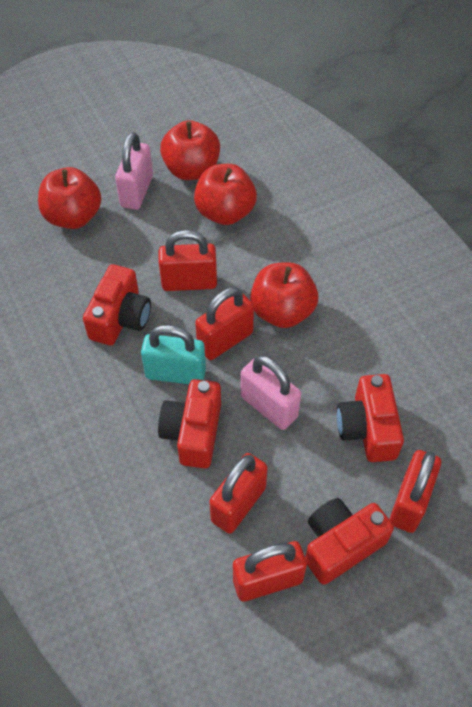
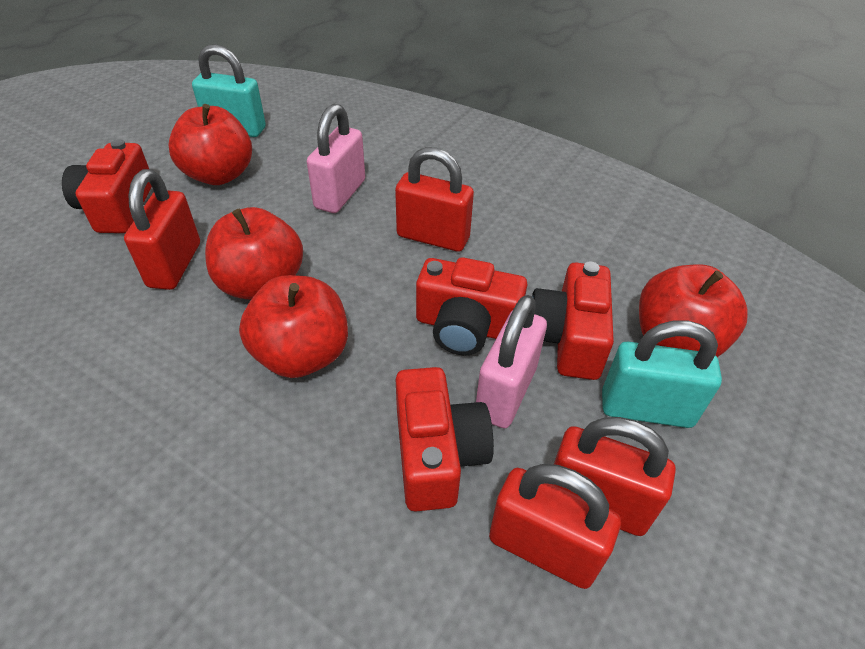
red padlock: 5 -> 4
turquoise padlock: 1 -> 2

